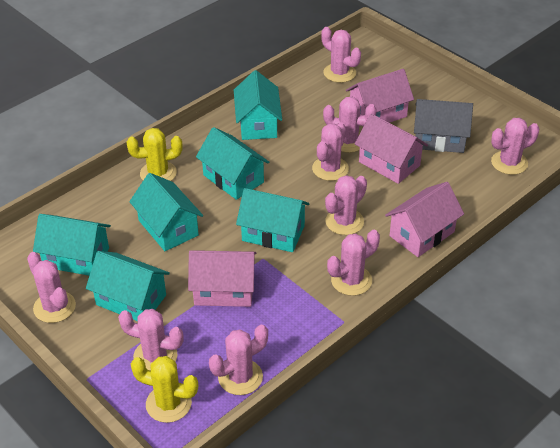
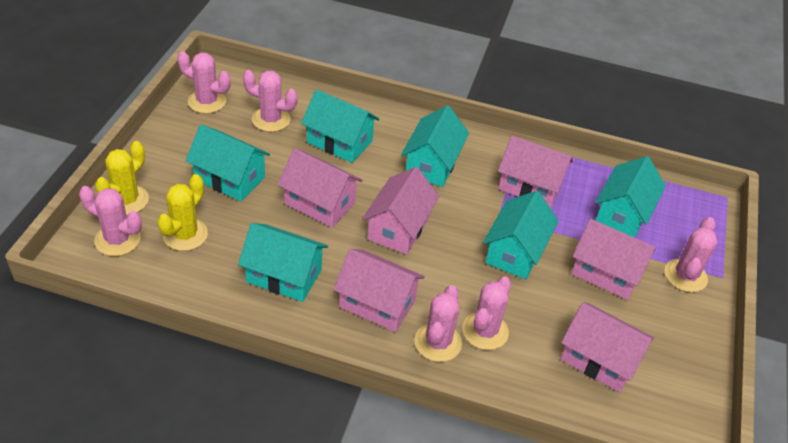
grey house: 1 -> 0
pink cactus: 9 -> 6
pink house: 4 -> 6

